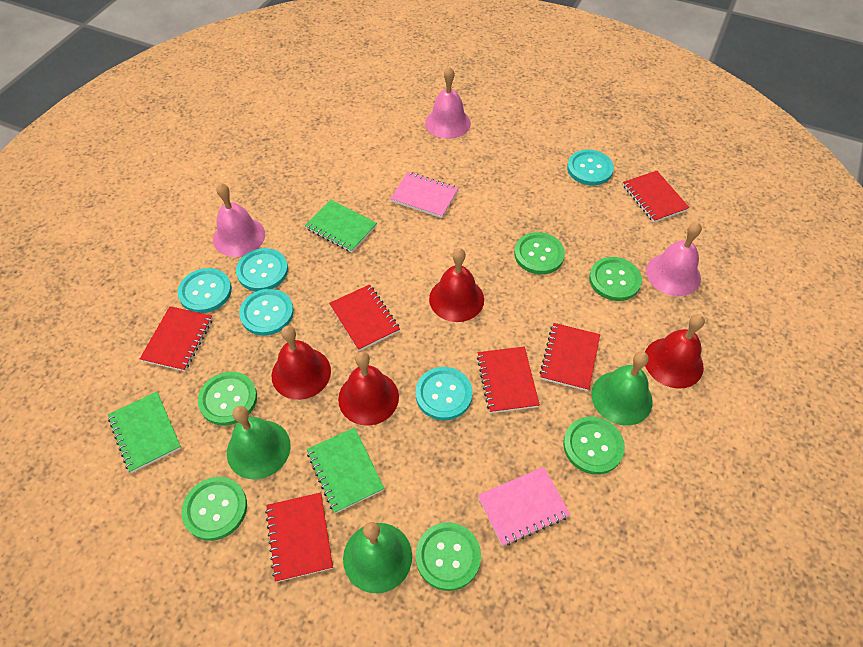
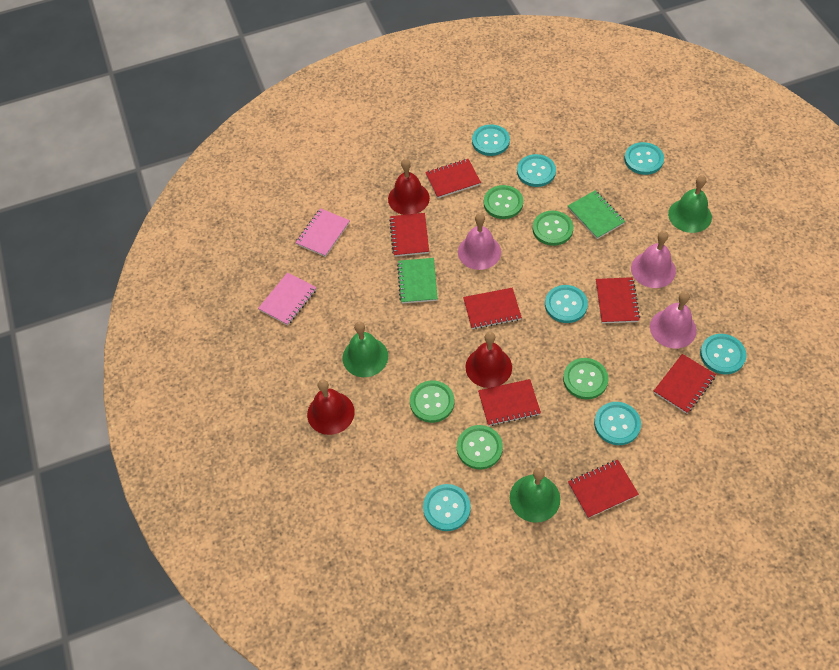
green button: 6 -> 5
green notebook: 3 -> 2
red bell: 4 -> 3
red notebook: 6 -> 7
turquoise button: 5 -> 7

